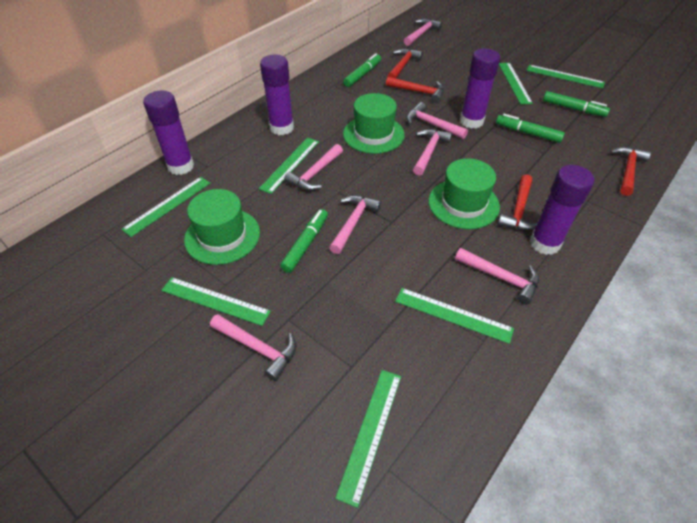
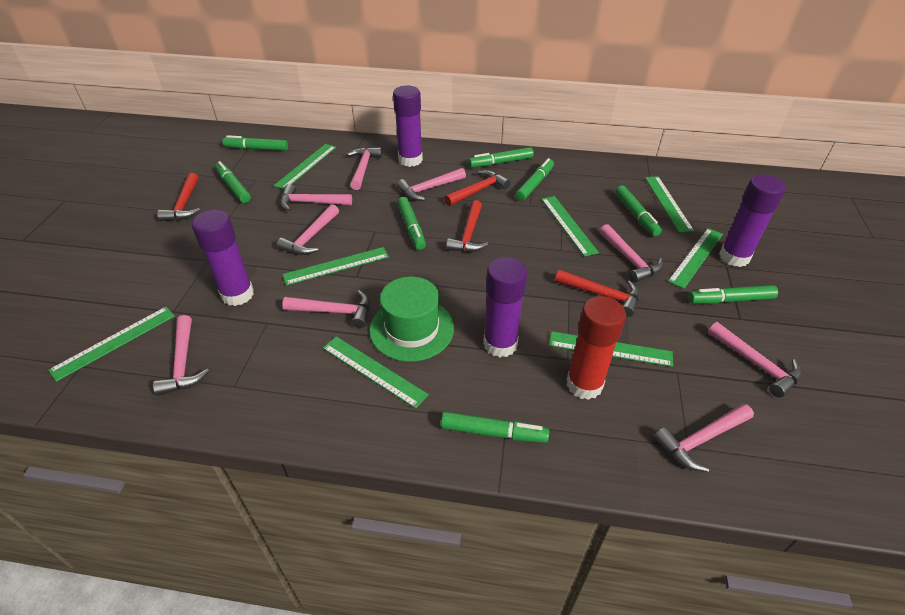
green hat: 3 -> 1
green marker: 4 -> 8
green ruler: 7 -> 8
pink hammer: 7 -> 9
red glue stick: 0 -> 1

